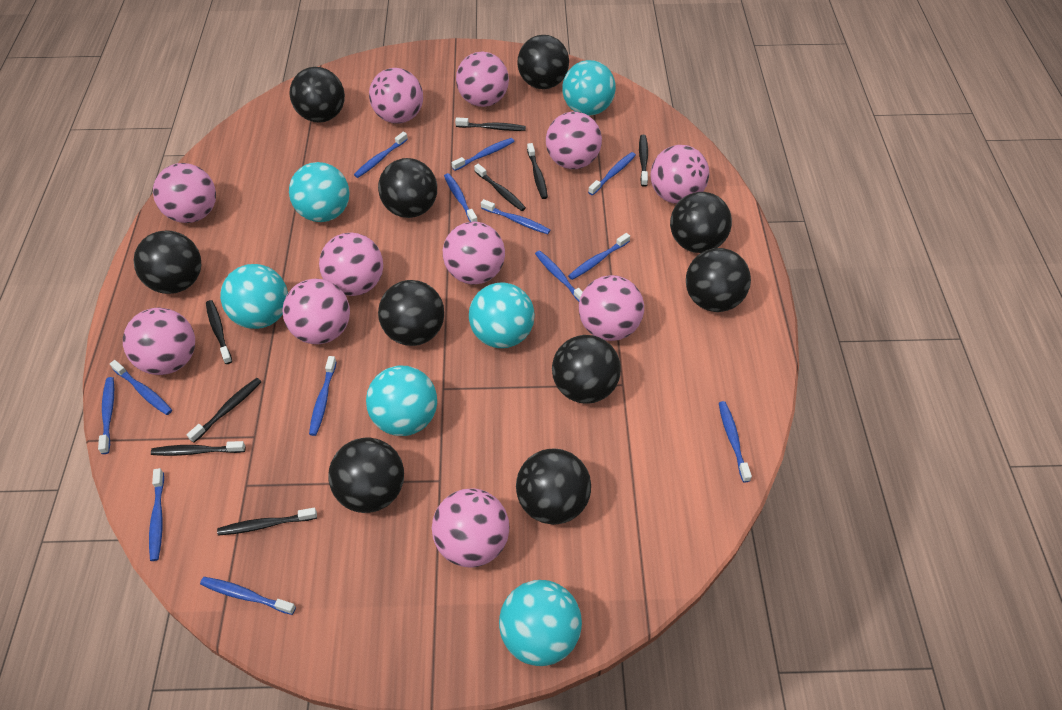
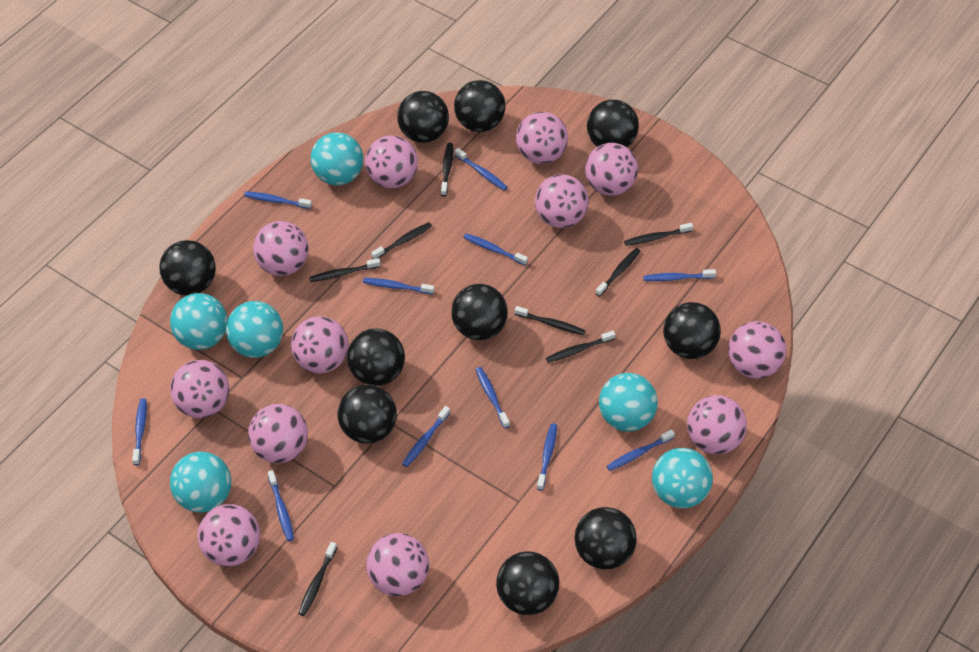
blue toothbrush: 13 -> 11
pink ball: 11 -> 12

